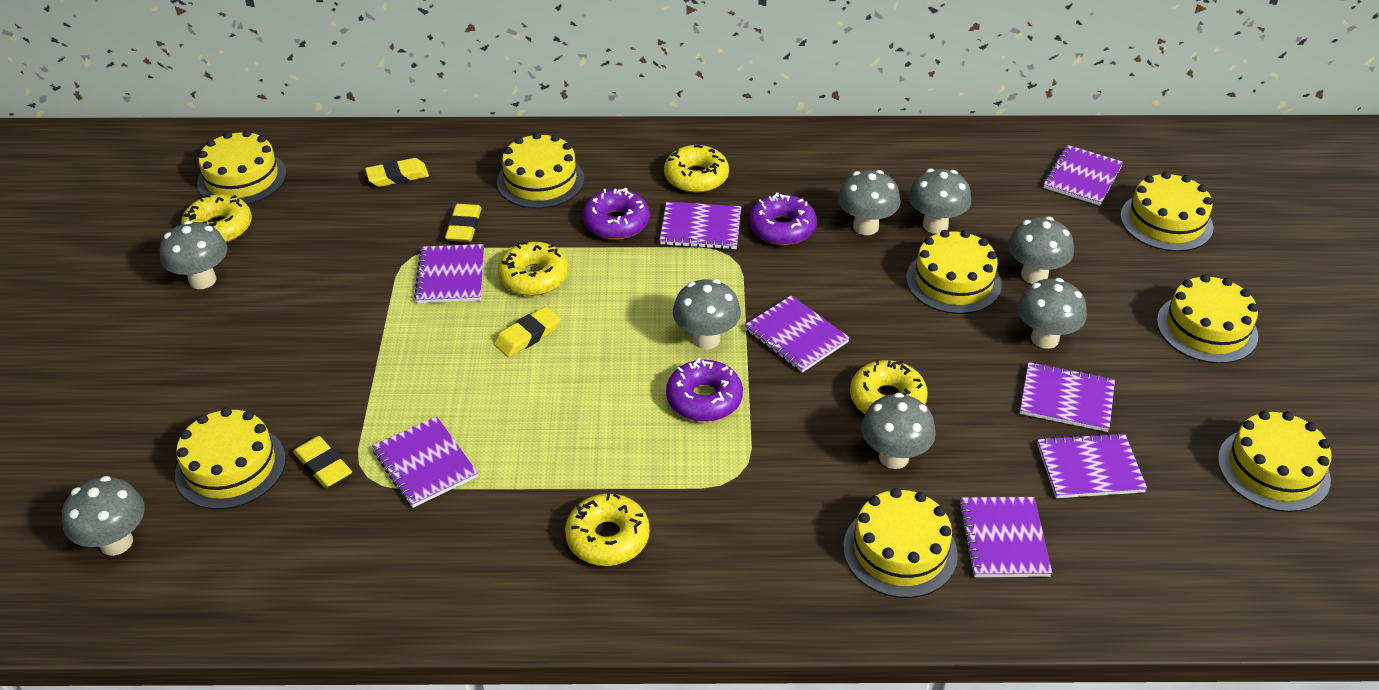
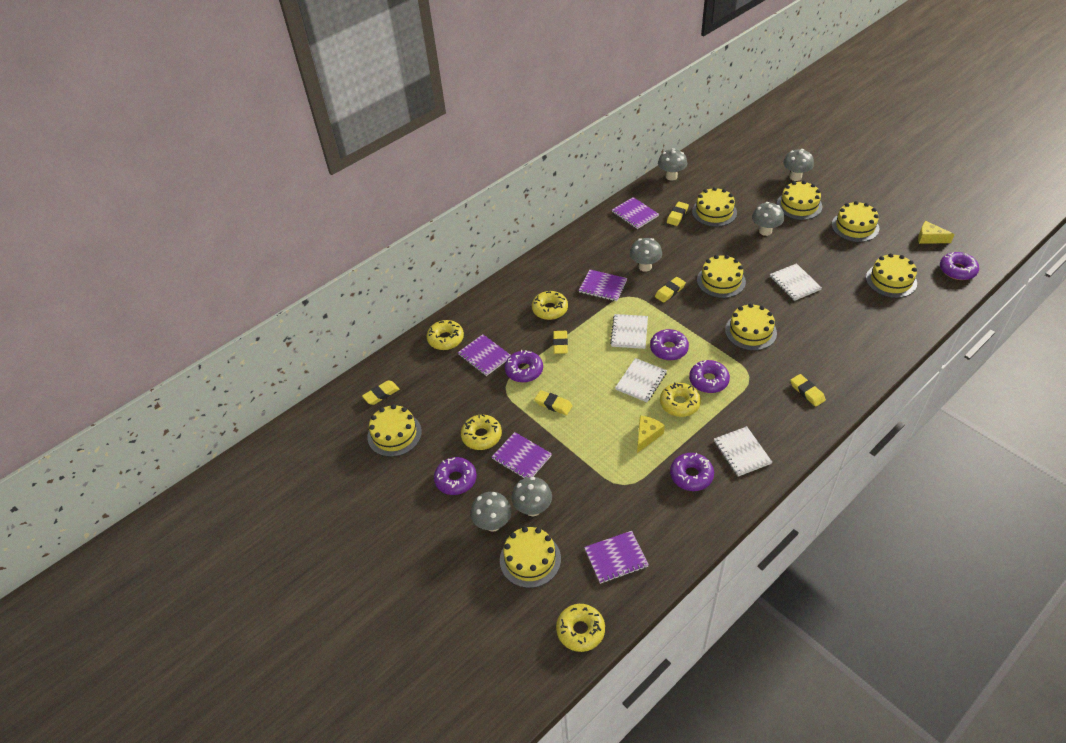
grey mushroom: 8 -> 6
purple donut: 3 -> 6
purple notebook: 8 -> 5
white notebook: 0 -> 4
yellow cheese: 0 -> 2
yellow eraser: 4 -> 6

